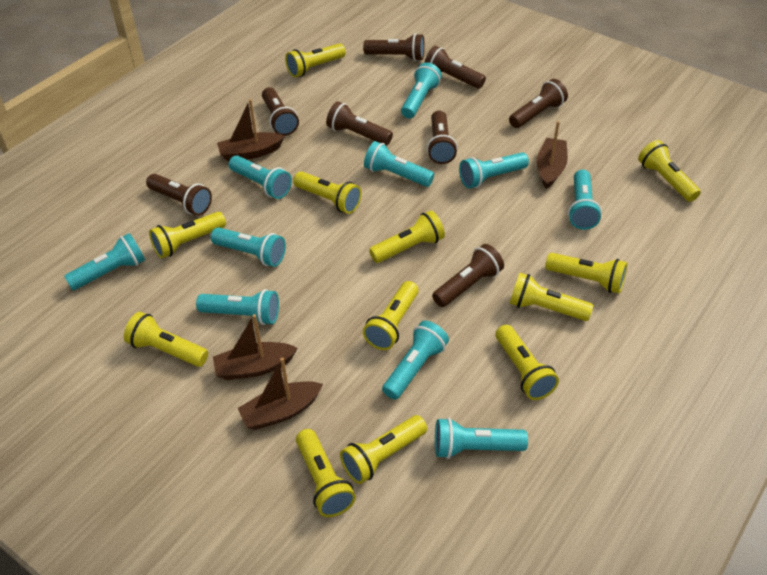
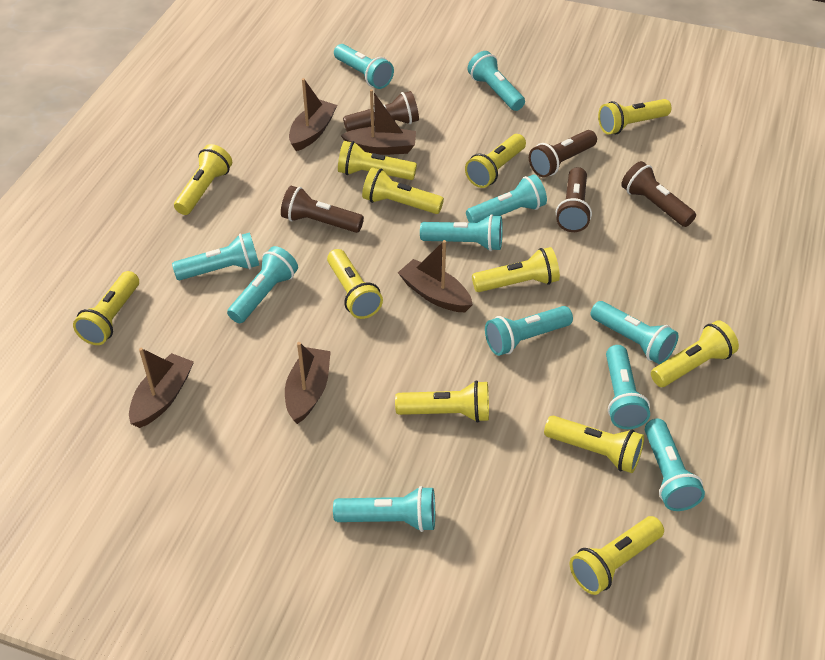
brown boat: 4 -> 5
brown flashlight: 8 -> 5
turquoise flashlight: 10 -> 11

